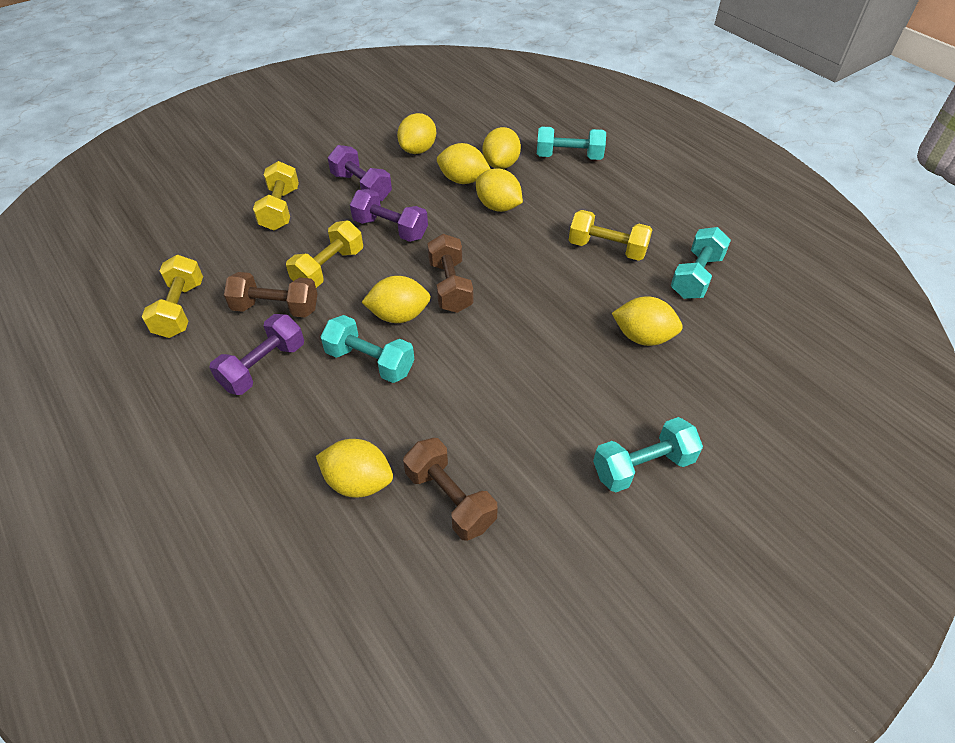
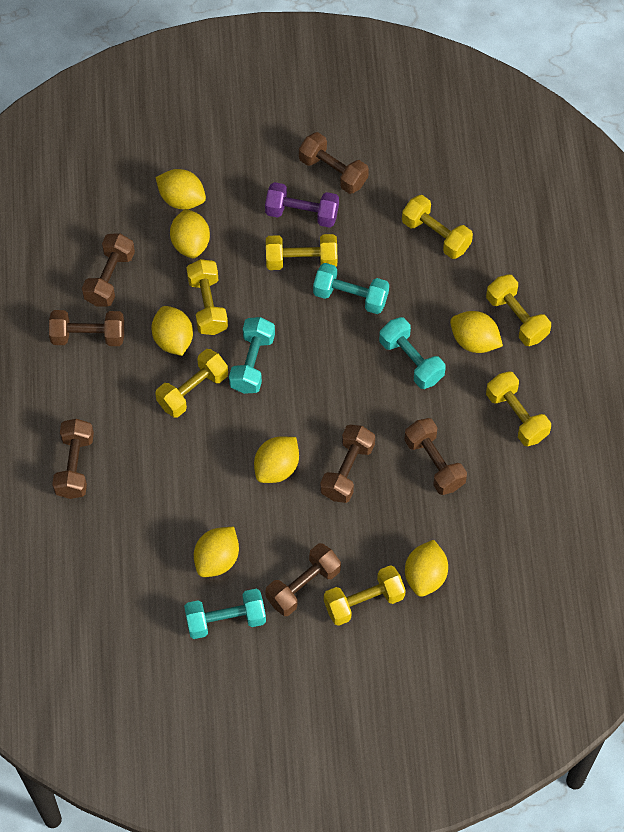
brown dumbbell: 3 -> 7
purple dumbbell: 3 -> 1
yellow dumbbell: 4 -> 7

